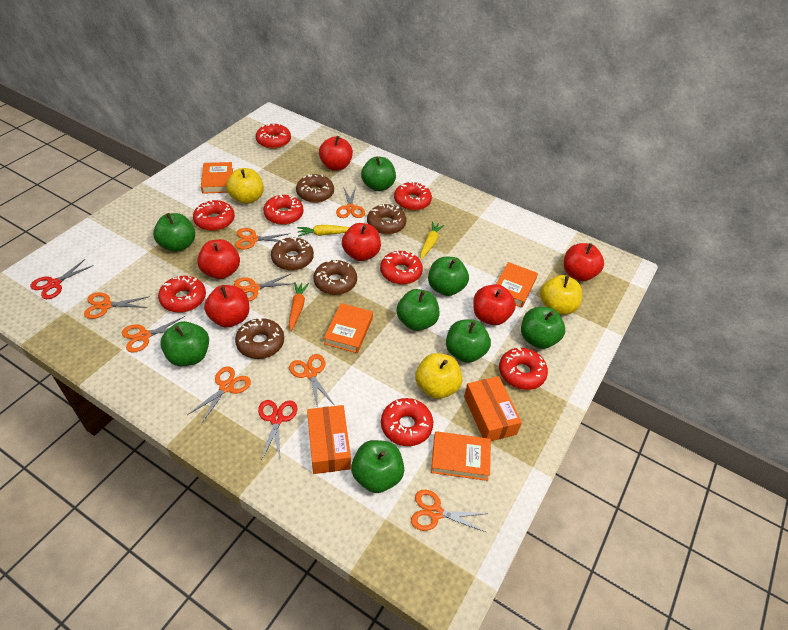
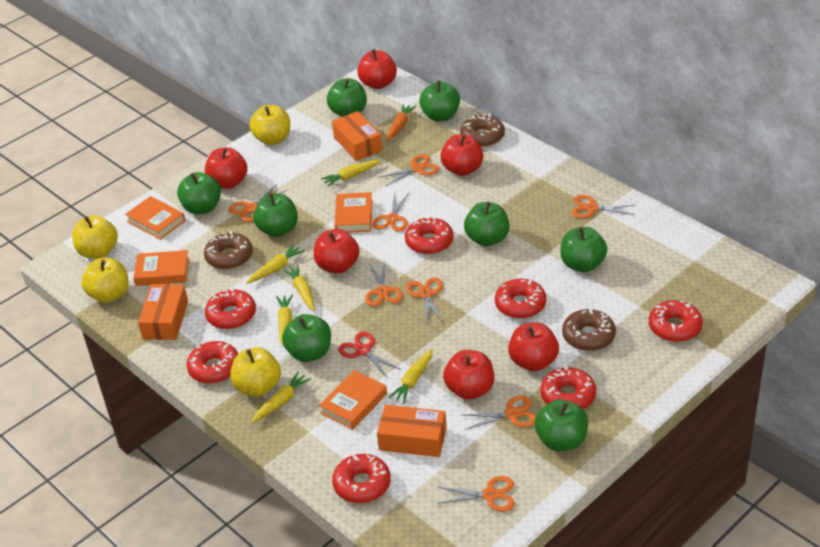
brown donut: 5 -> 3
orange box: 2 -> 3
red donut: 8 -> 7
red scissors: 2 -> 1
yellow apple: 3 -> 4
yellow carrot: 2 -> 6

